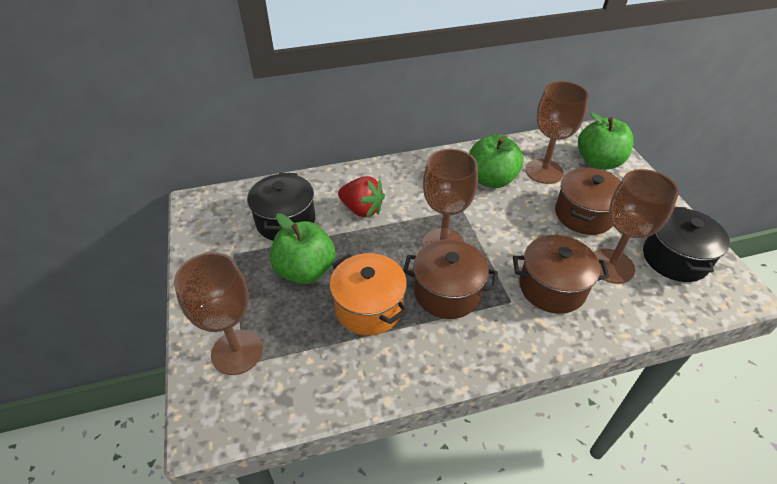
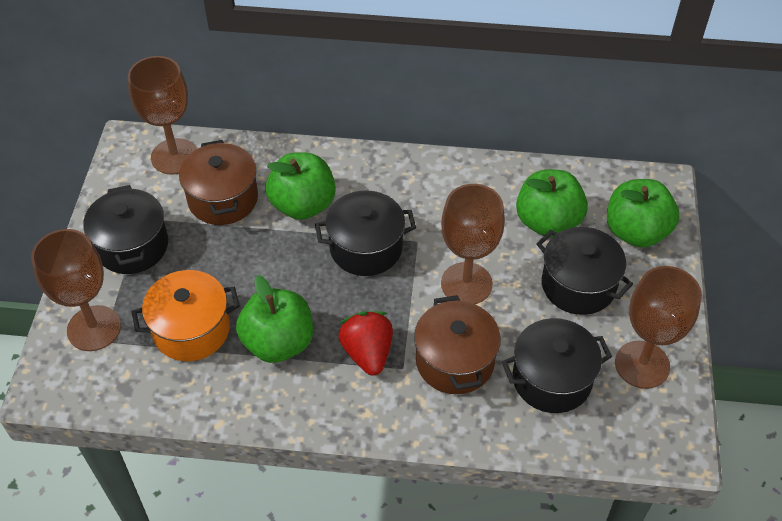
black pot: 2 -> 4
brown pot: 3 -> 2
green apple: 3 -> 4

